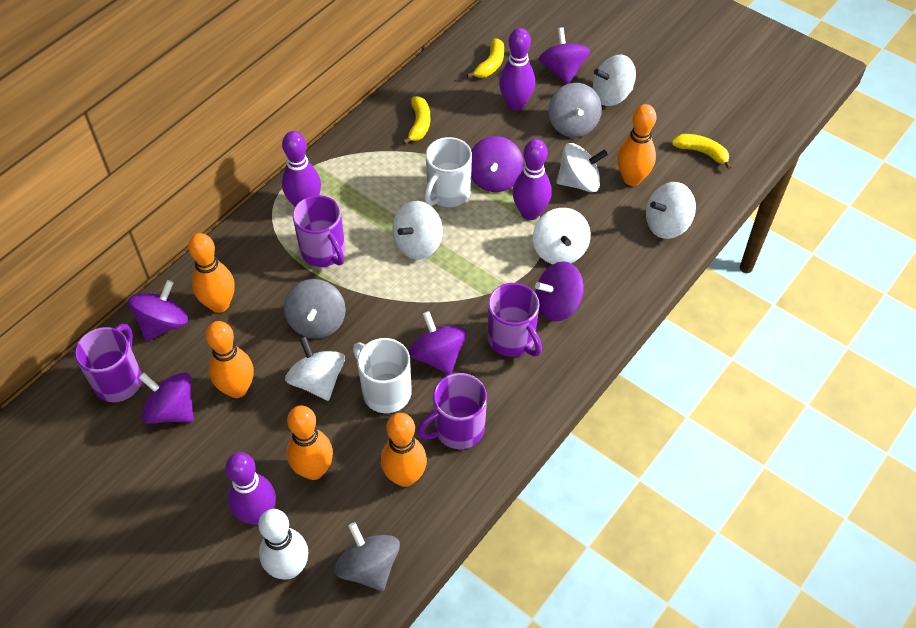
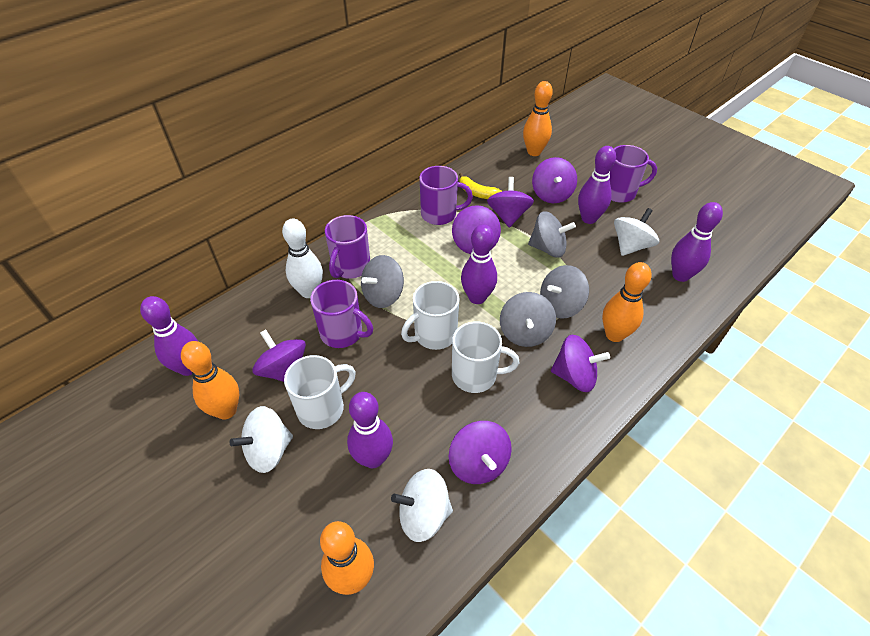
grey spinning top: 3 -> 4
orange bowling pin: 5 -> 4
purple bowling pin: 4 -> 5
white mug: 2 -> 3
white spinning top: 6 -> 3
yellow banana: 3 -> 1

